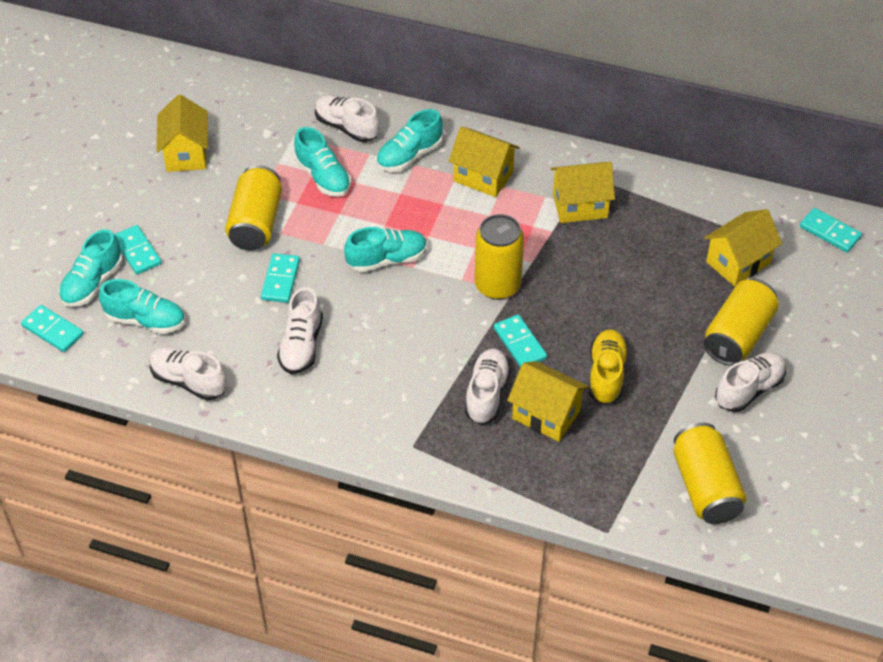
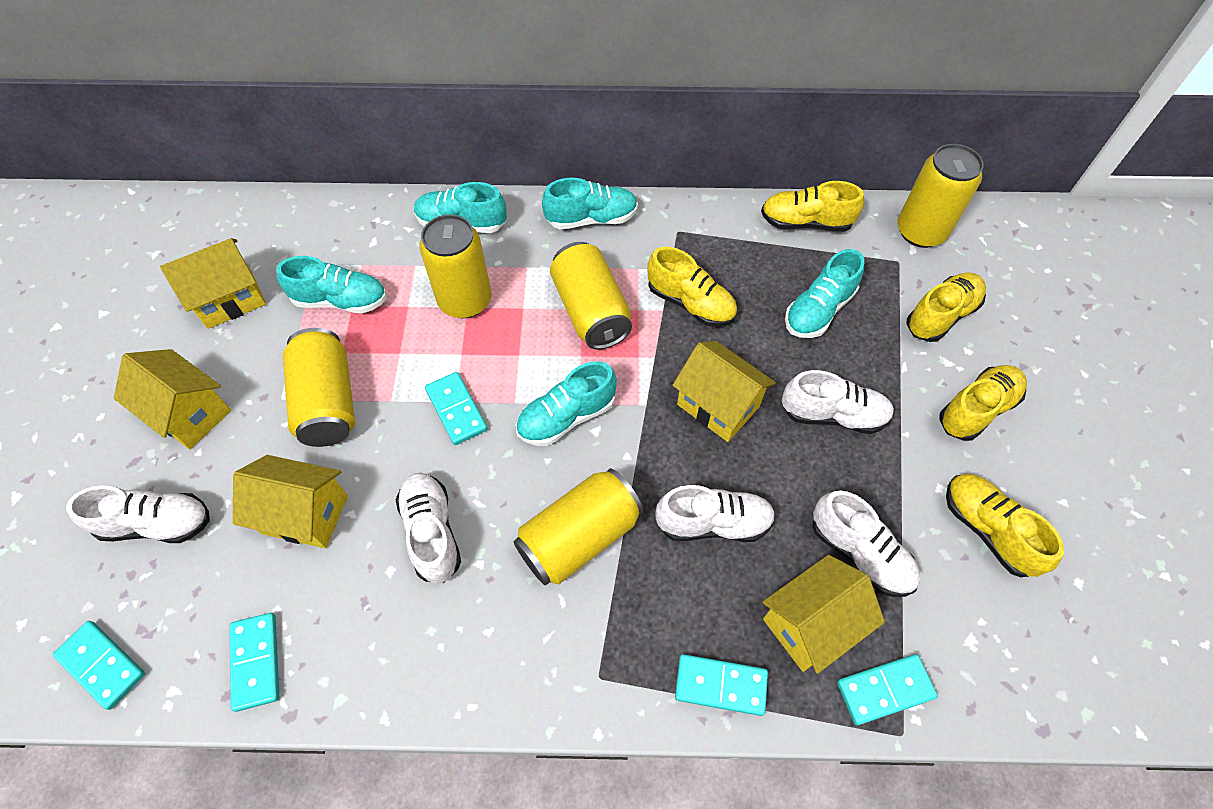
yellow can: 4 -> 5
yellow shoe: 1 -> 5

